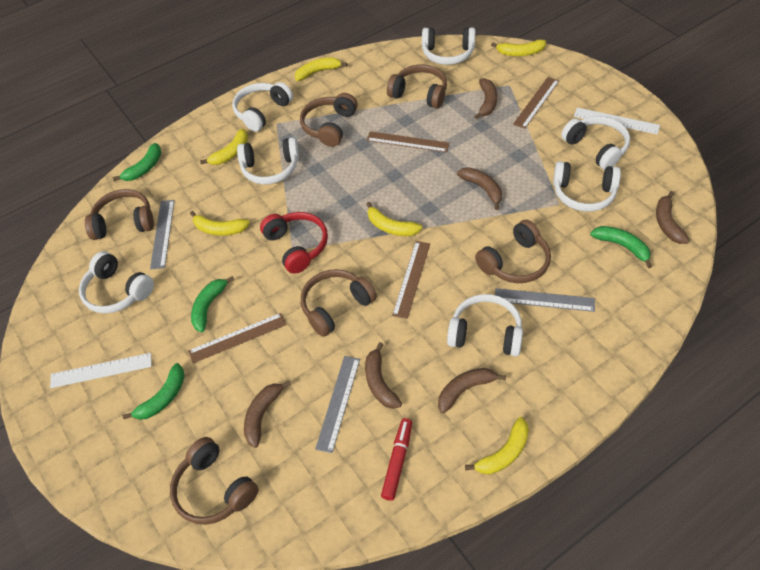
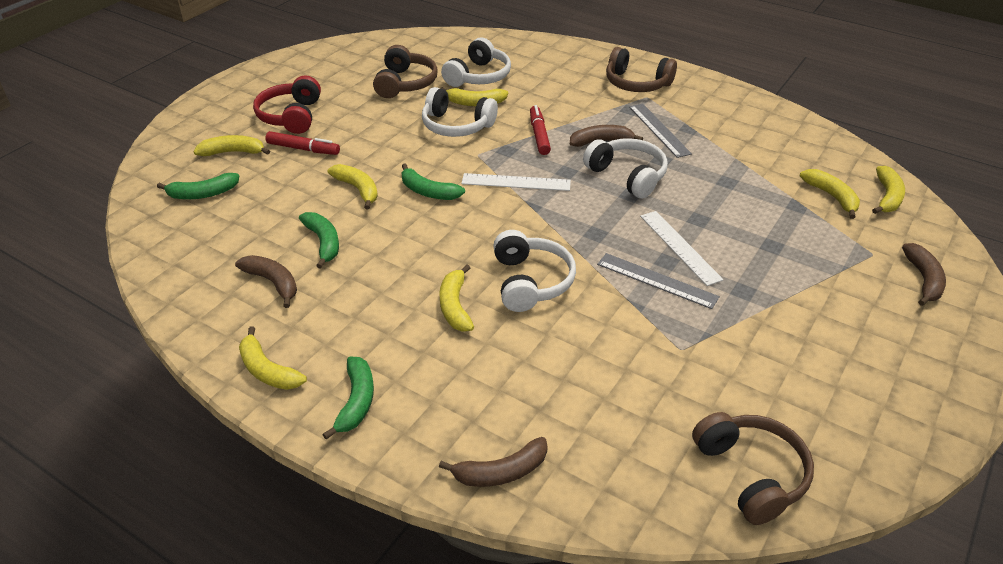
brown banana: 6 -> 4
brown headphones: 6 -> 3
brown ruler: 4 -> 0
grey ruler: 3 -> 2
red marker: 1 -> 2
white headphones: 7 -> 4
yellow banana: 6 -> 7

